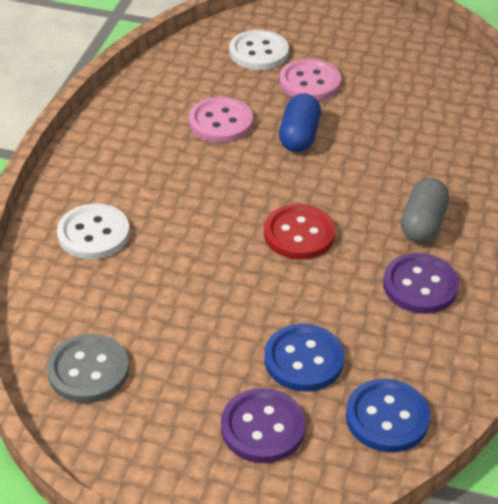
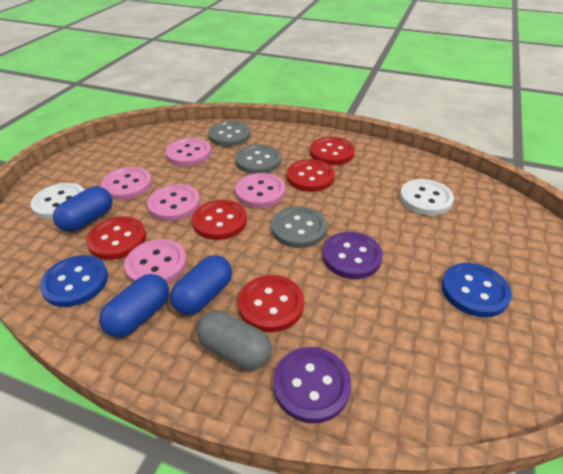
blue capsule: 1 -> 3
grey button: 1 -> 3
pink button: 2 -> 5
red button: 1 -> 5

